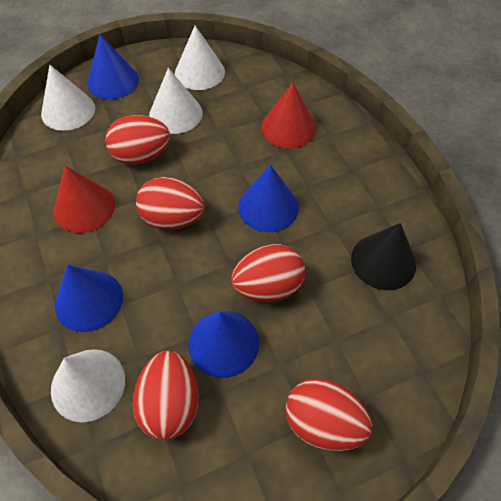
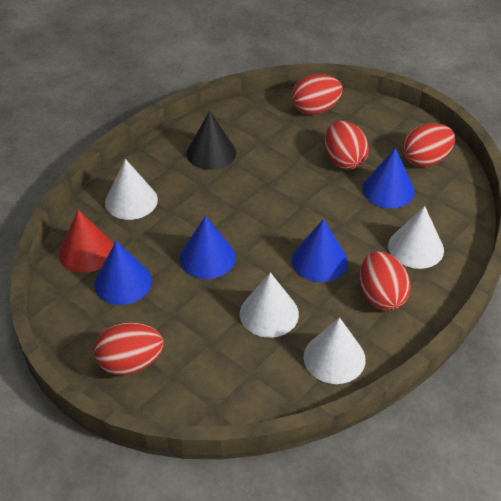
red cone: 2 -> 1

